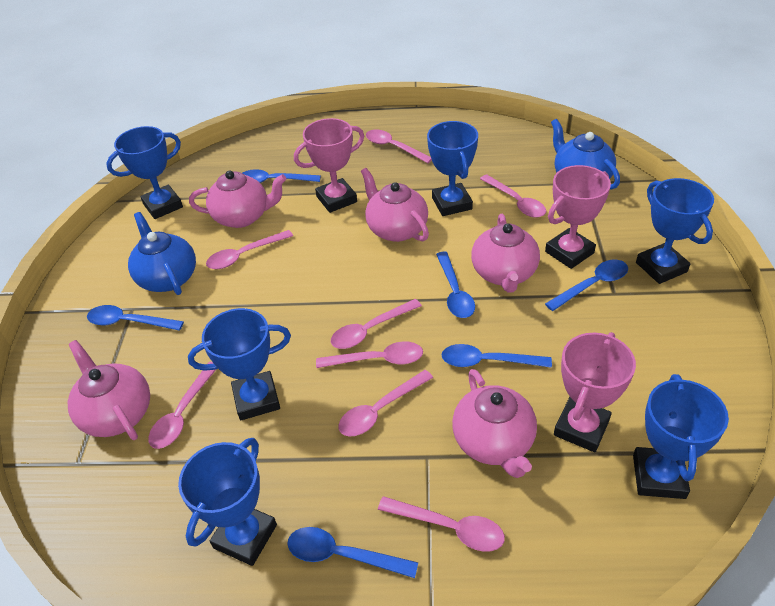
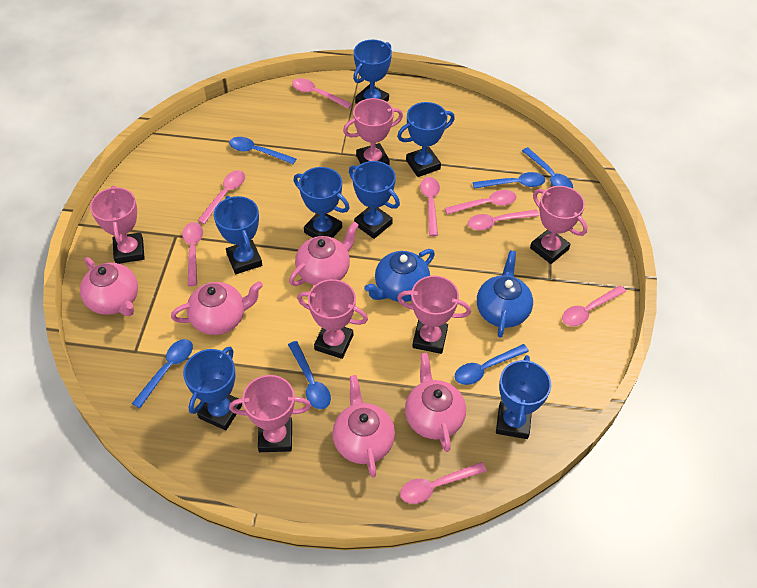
blue trophy: 6 -> 7
pink trophy: 3 -> 6

